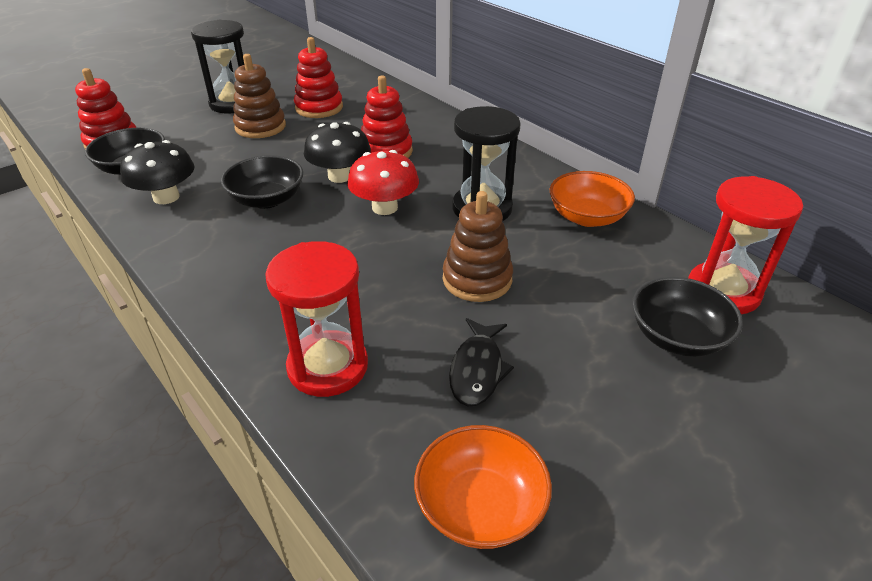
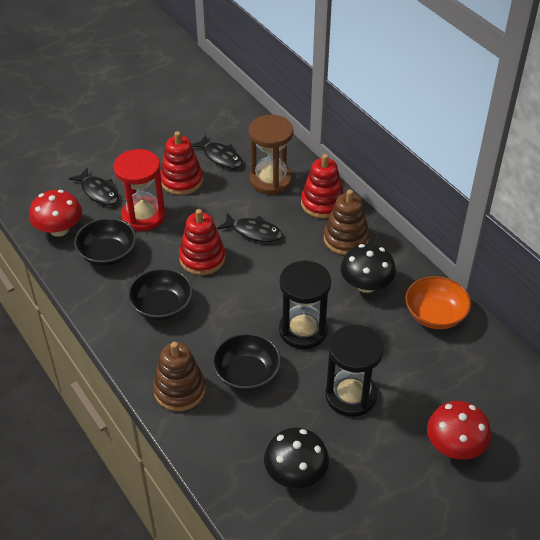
black fish: 1 -> 3
brown hourglass: 0 -> 1
orange bowl: 2 -> 1
red hourglass: 2 -> 1
red mushroom: 1 -> 2

